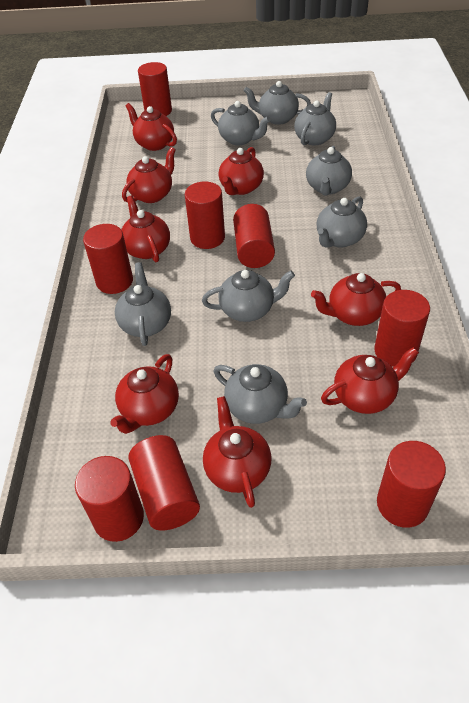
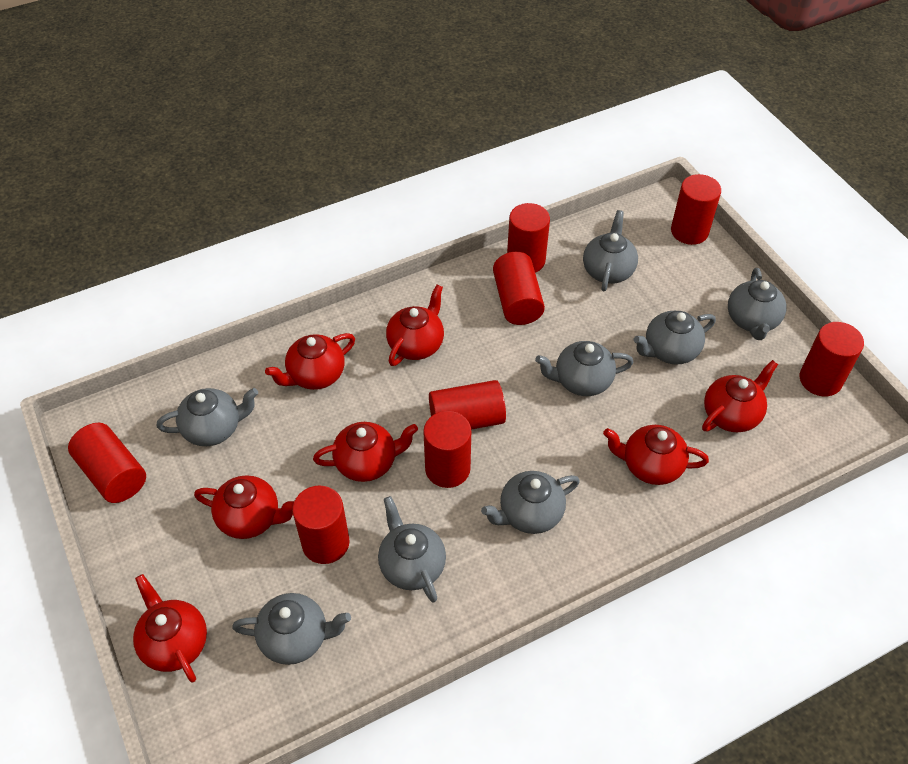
red teapot: 8 -> 7

